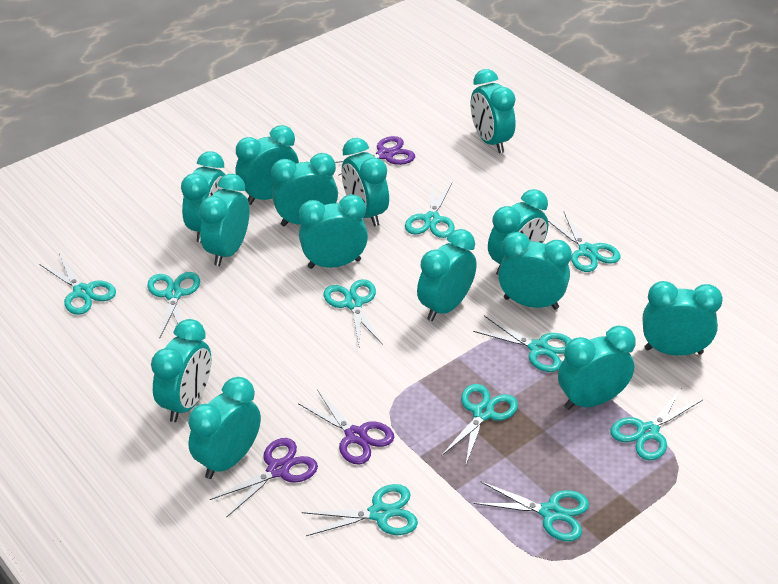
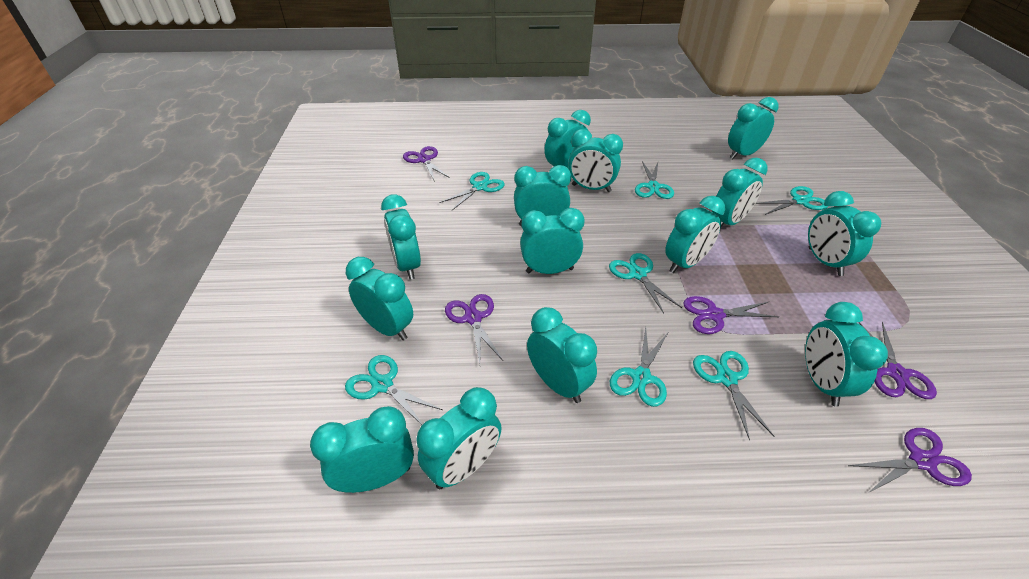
purple scissors: 3 -> 5
turquoise scissors: 10 -> 7

